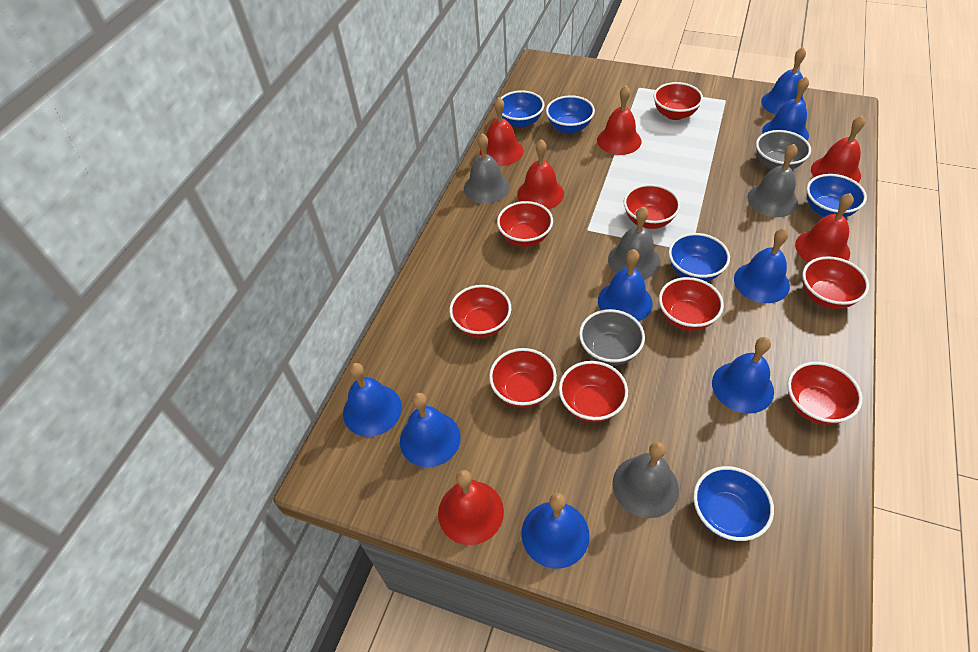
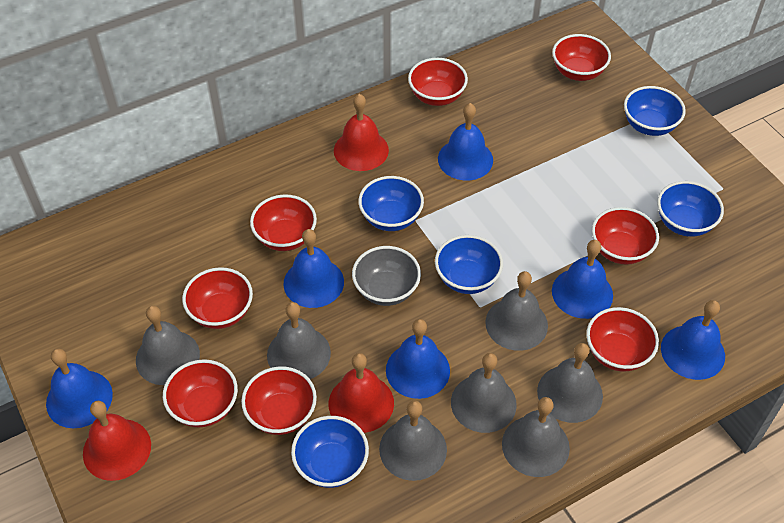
blue bell: 8 -> 6
grey bell: 4 -> 7
grey bowl: 2 -> 1
red bell: 6 -> 3
red bowl: 9 -> 8

